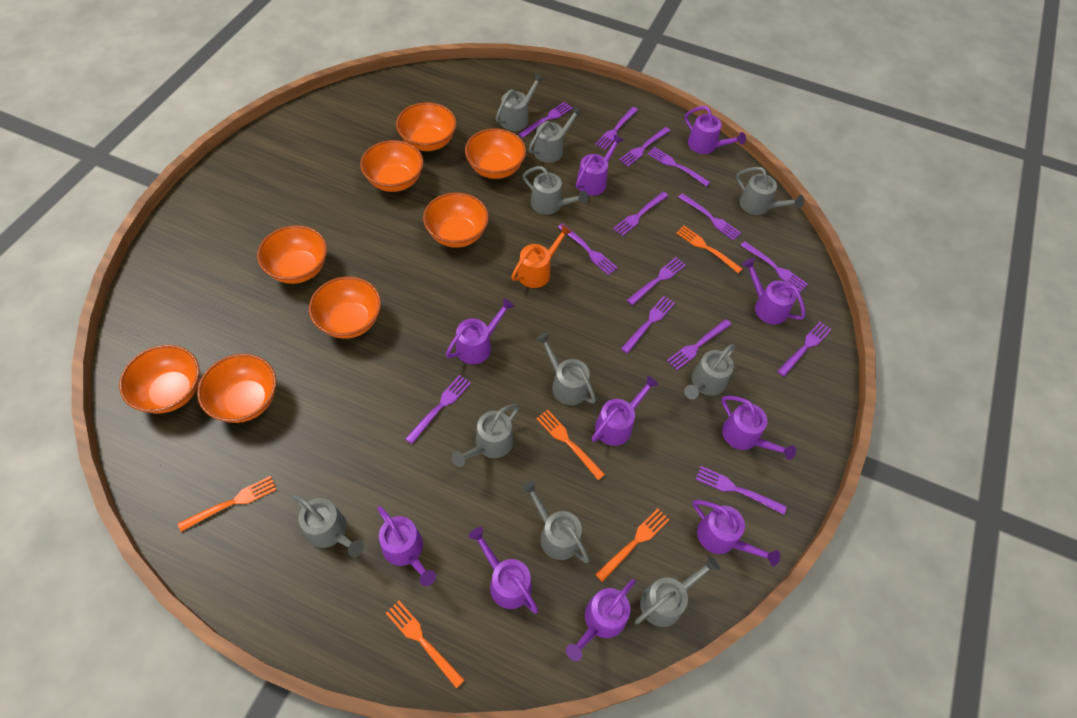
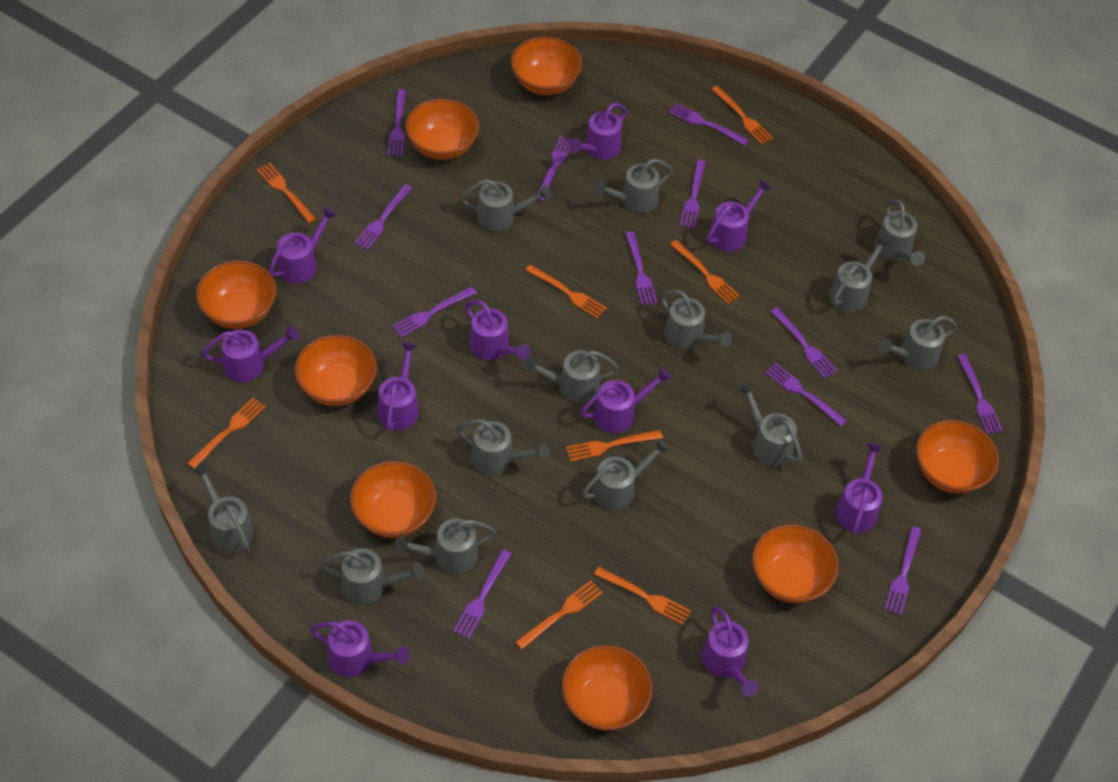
grey watering can: 10 -> 13
orange fork: 5 -> 8
orange watering can: 1 -> 0
purple fork: 14 -> 12

